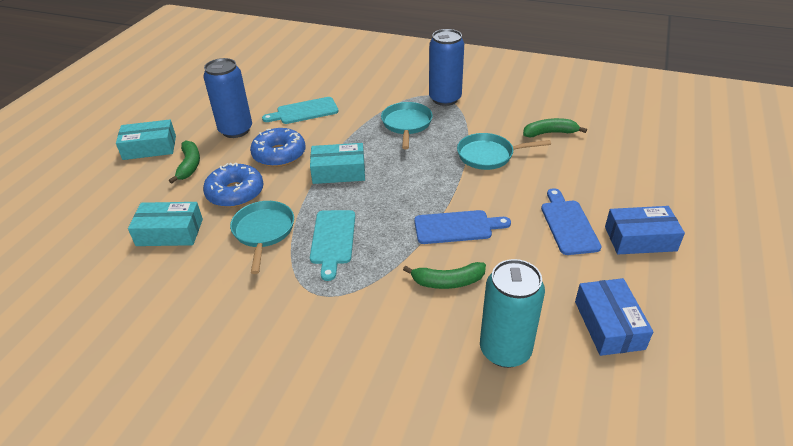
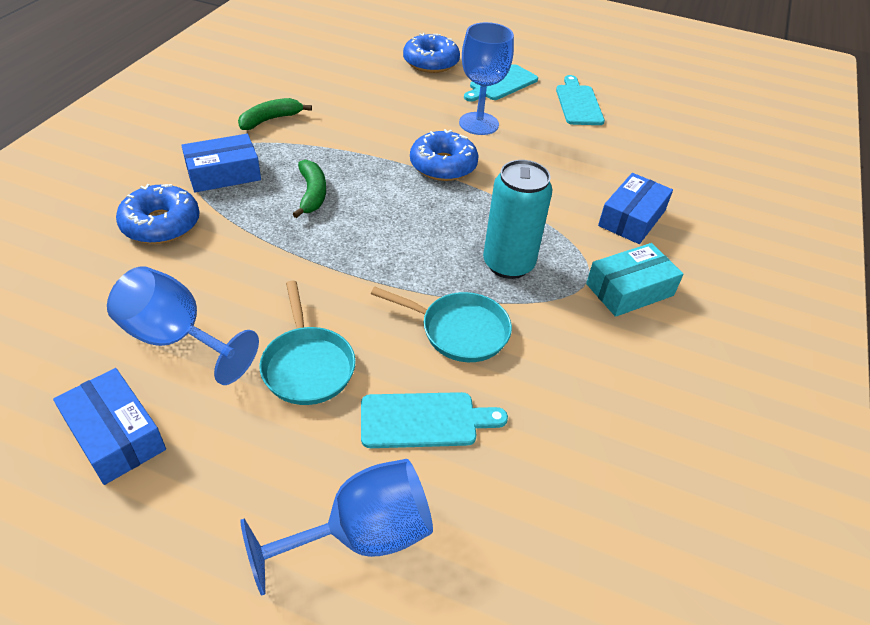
blue box: 2 -> 3
blue can: 2 -> 0
blue cutting board: 2 -> 0
blue donut: 2 -> 3
blue goblet: 0 -> 3
green banana: 3 -> 2
turquoise box: 3 -> 1
turquoise cutting board: 2 -> 3
turquoise pan: 3 -> 2

